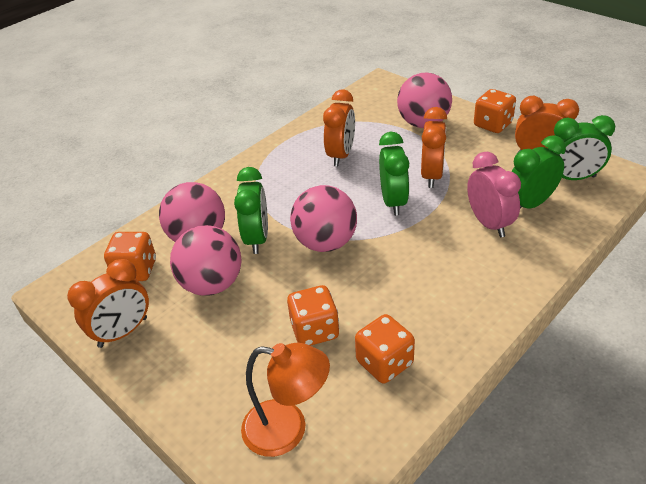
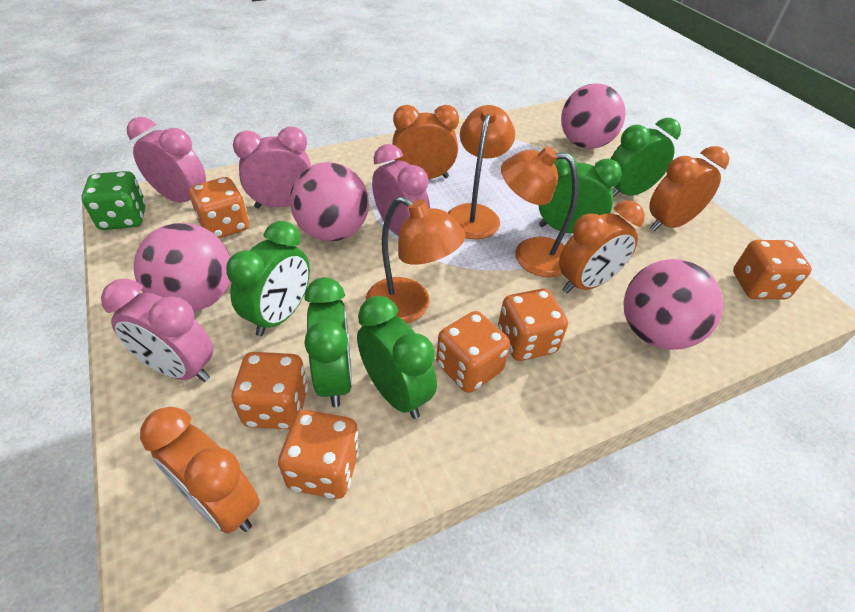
green clock: 4 -> 5
green dice: 0 -> 1
orange dice: 4 -> 6
orange lamp: 1 -> 3
pink clock: 1 -> 4

